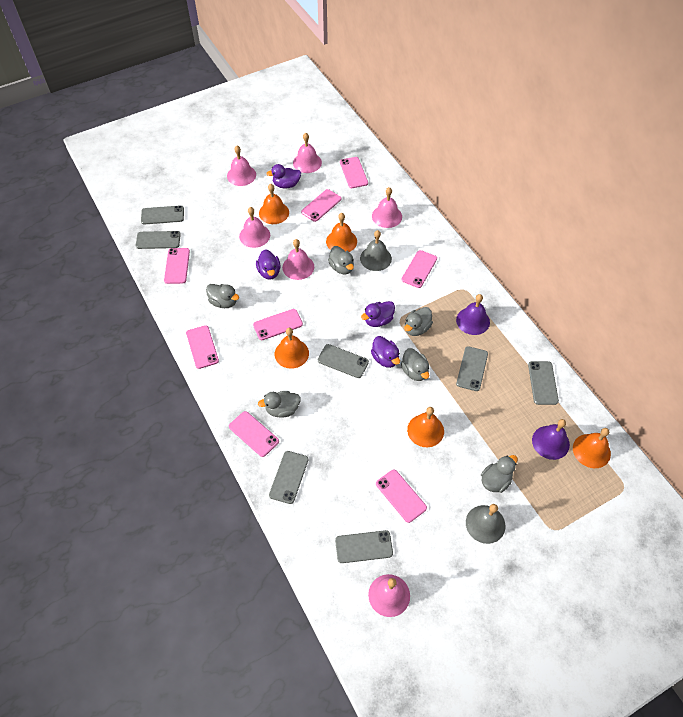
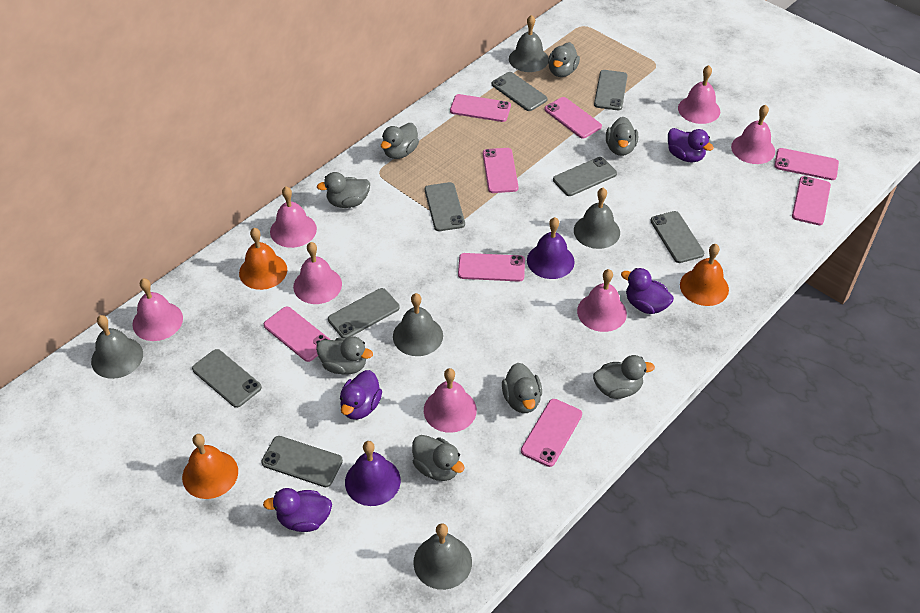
grey bell: 2 -> 5
grey duck: 6 -> 8
grey phone: 7 -> 8
orange bell: 5 -> 3
pink bell: 6 -> 7

